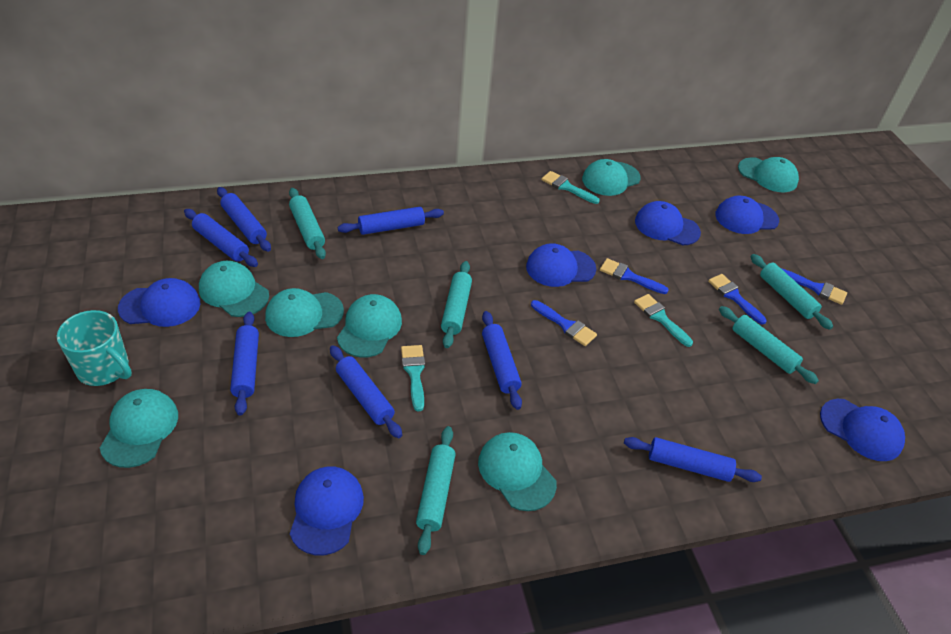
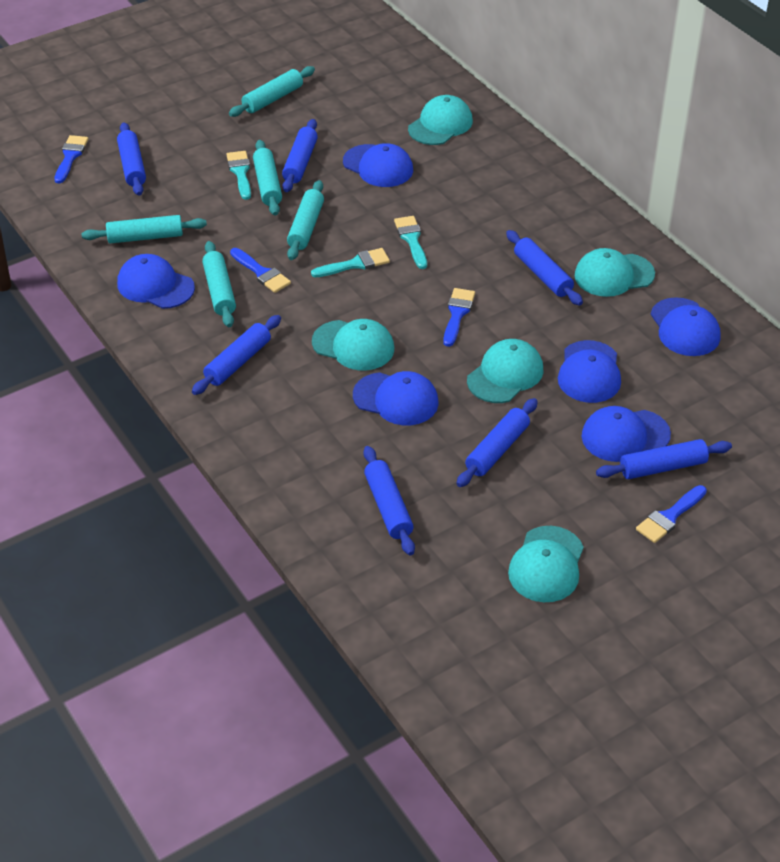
turquoise cap: 7 -> 5
turquoise mug: 1 -> 0

